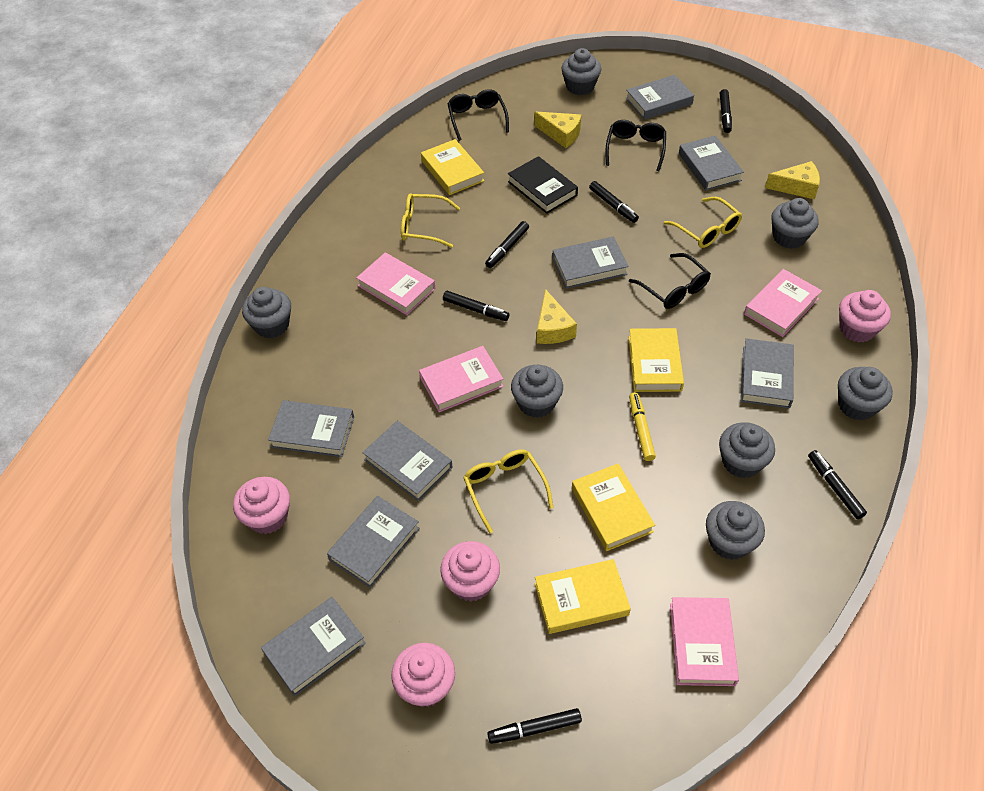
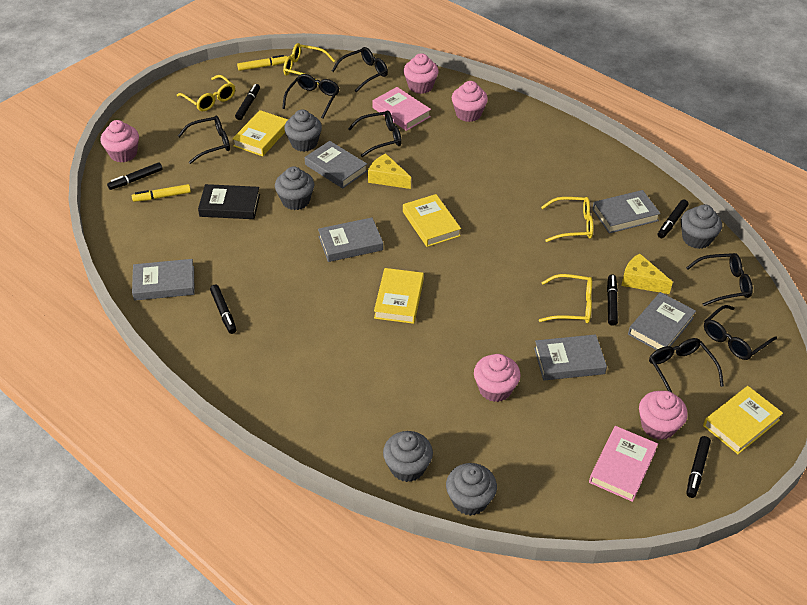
black glasses: 3 -> 7
grey book: 8 -> 6
grey cupcake: 7 -> 5
pink book: 4 -> 2
pink cupcake: 4 -> 5
yellow cheese: 3 -> 2
yellow glasses: 3 -> 4
yellow marker: 1 -> 2

